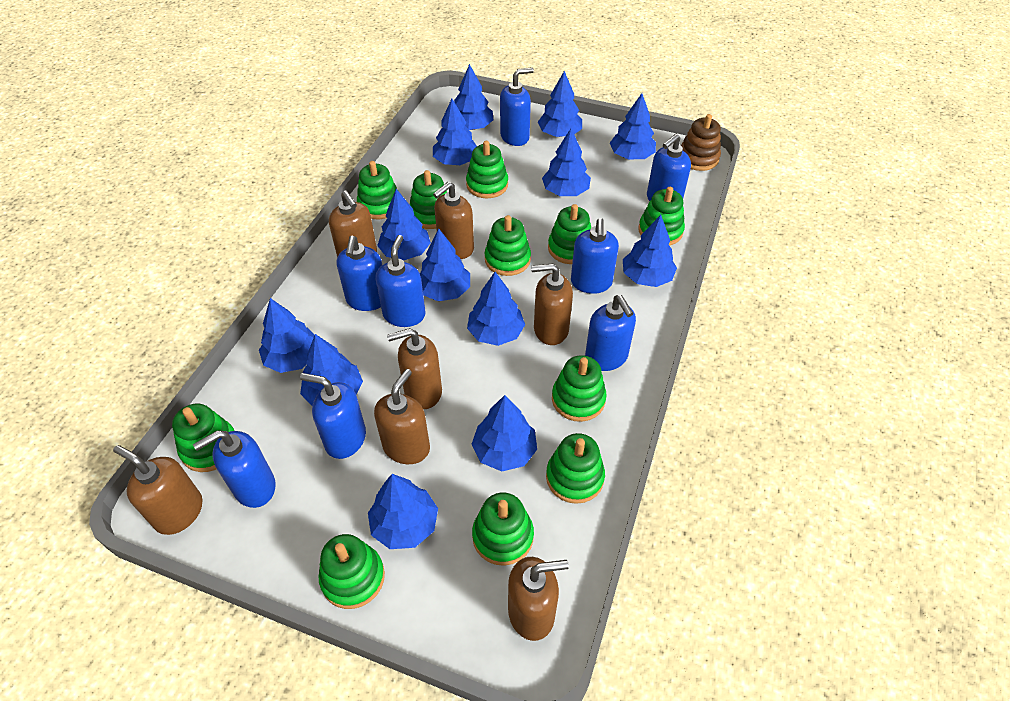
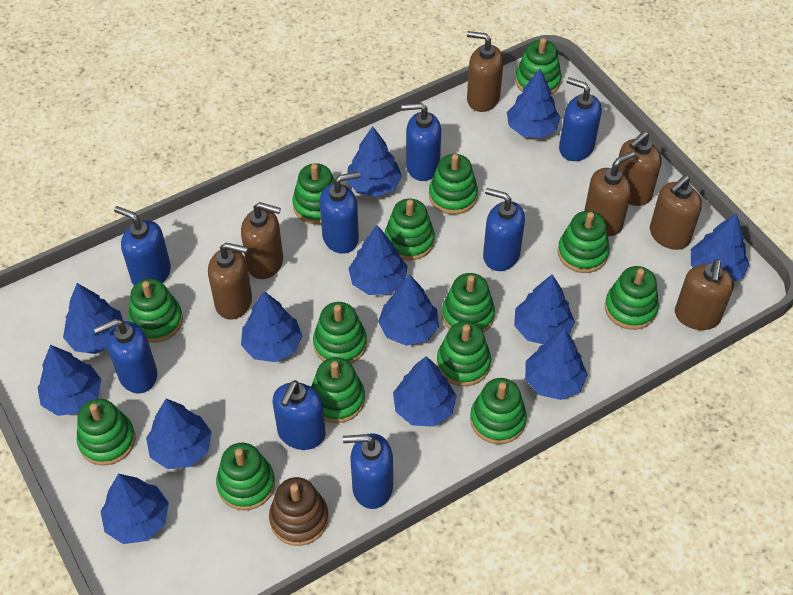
green stacking toy: 11 -> 14

